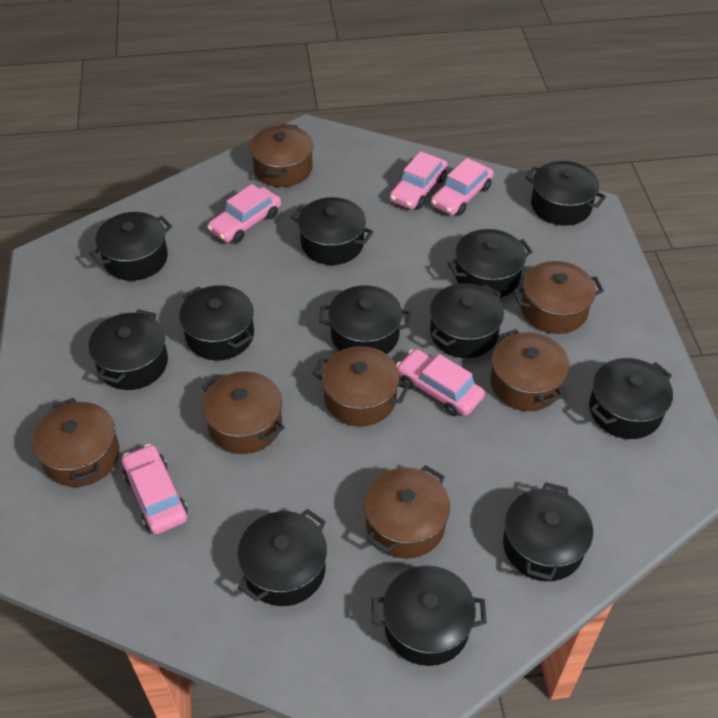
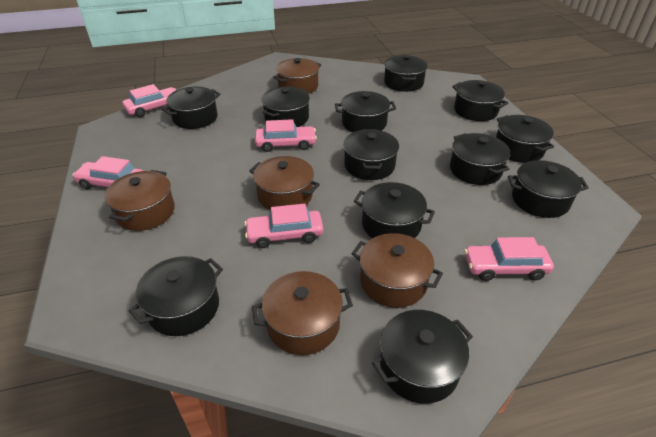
brown pot: 7 -> 5

